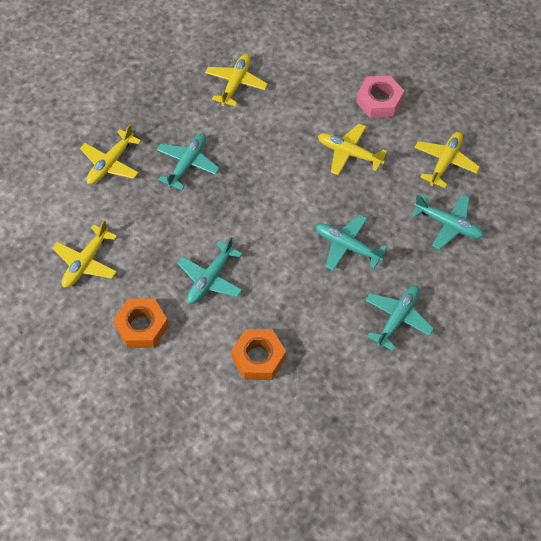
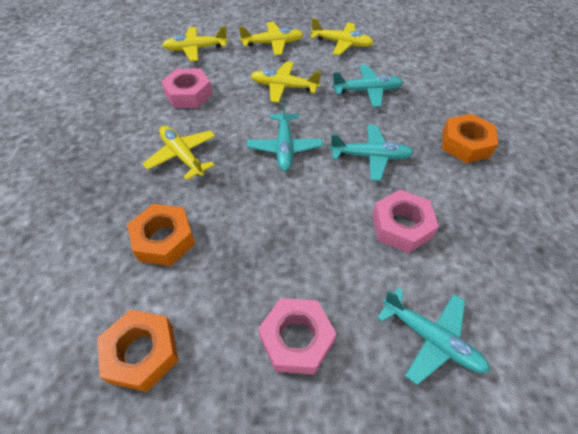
orange nut: 2 -> 3
pink nut: 1 -> 3
turquoise plane: 5 -> 4

